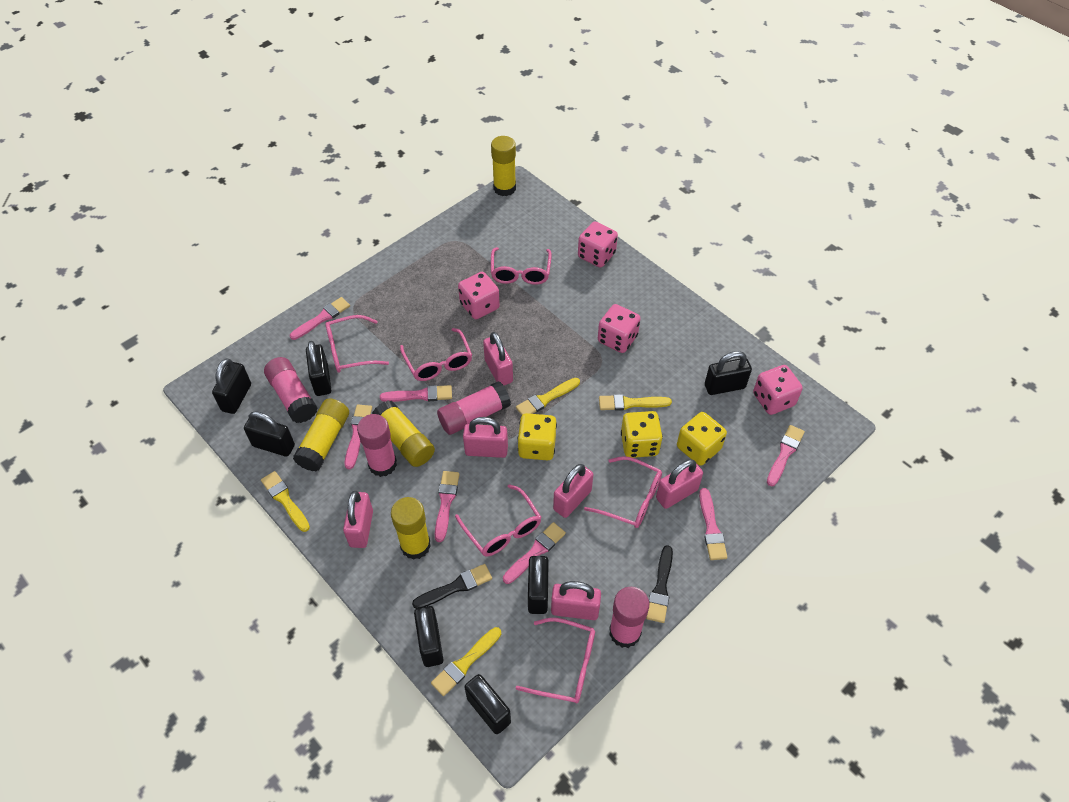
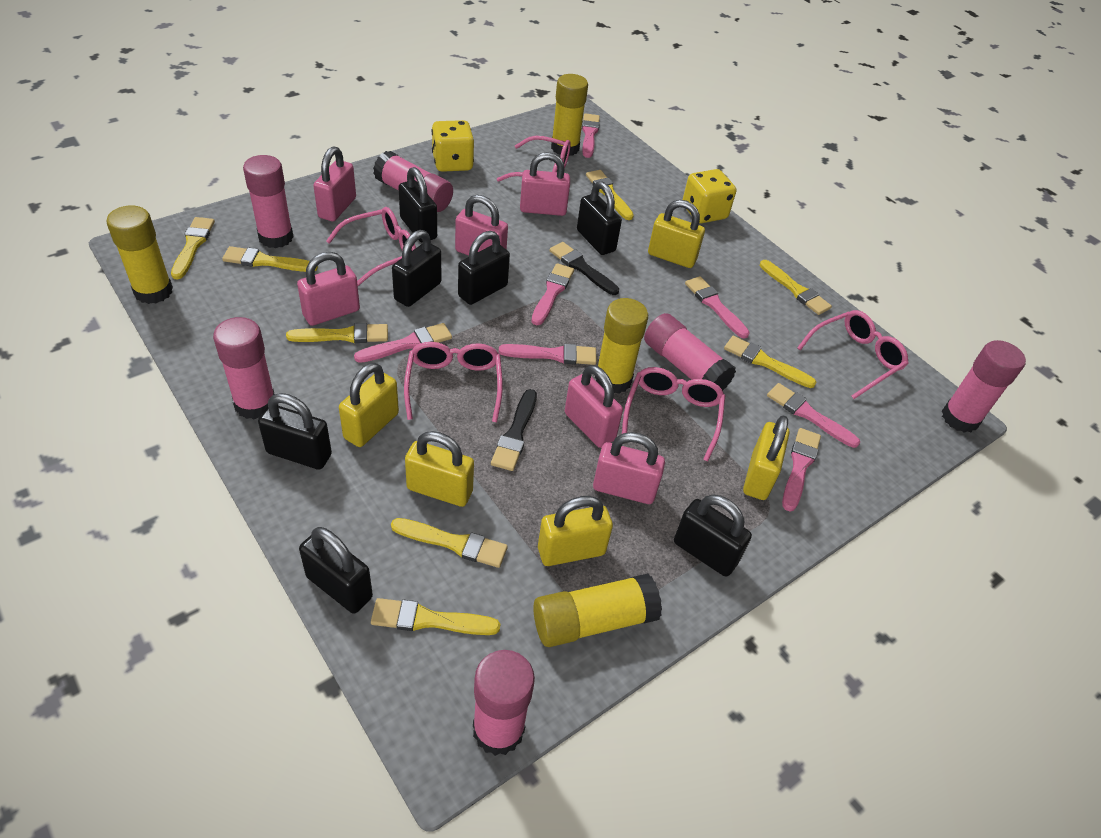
pink dice: 4 -> 0
pink glasses: 6 -> 5
pink glue stick: 4 -> 6
yellow brush: 4 -> 8
yellow dice: 3 -> 2
yellow padlock: 0 -> 5

